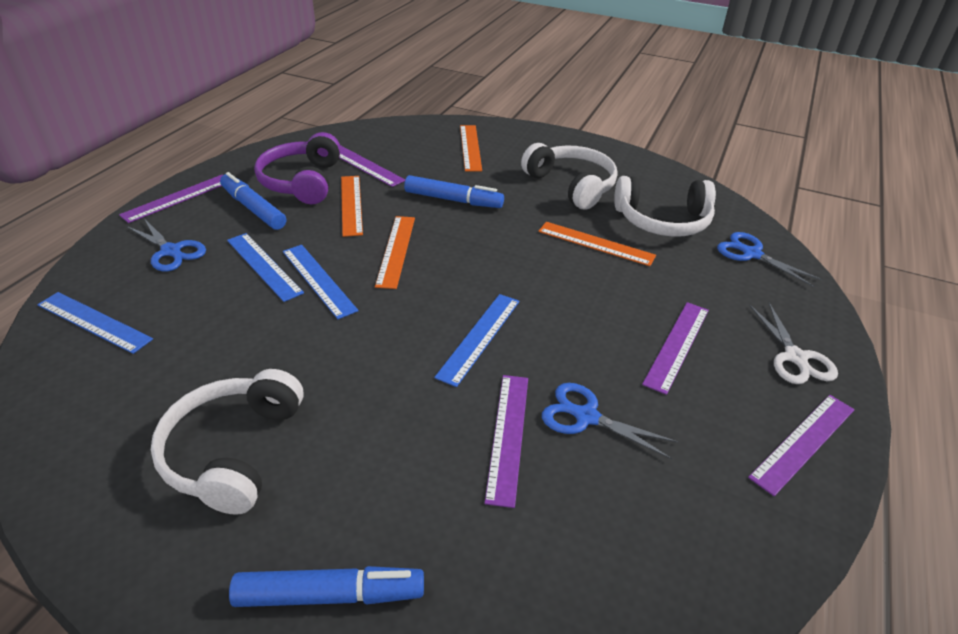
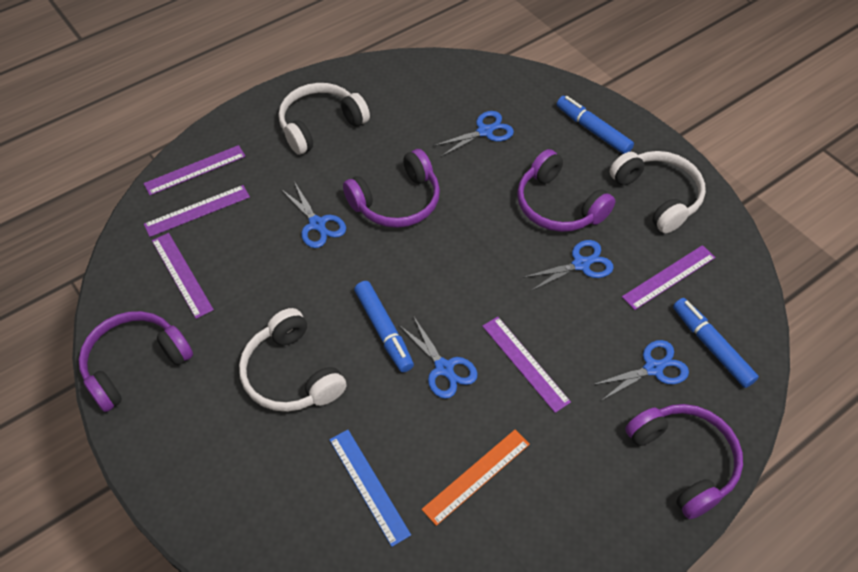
blue ruler: 4 -> 1
blue scissors: 3 -> 5
orange ruler: 4 -> 1
purple headphones: 1 -> 4
white scissors: 1 -> 0

